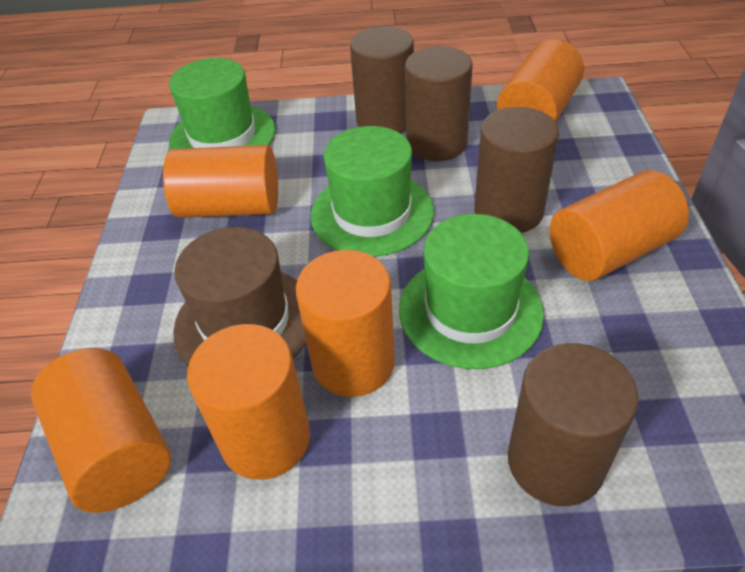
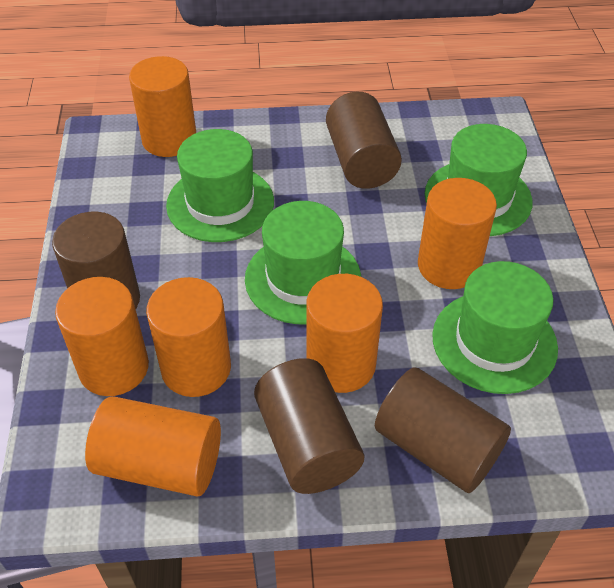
brown hat: 1 -> 0
green hat: 3 -> 4

